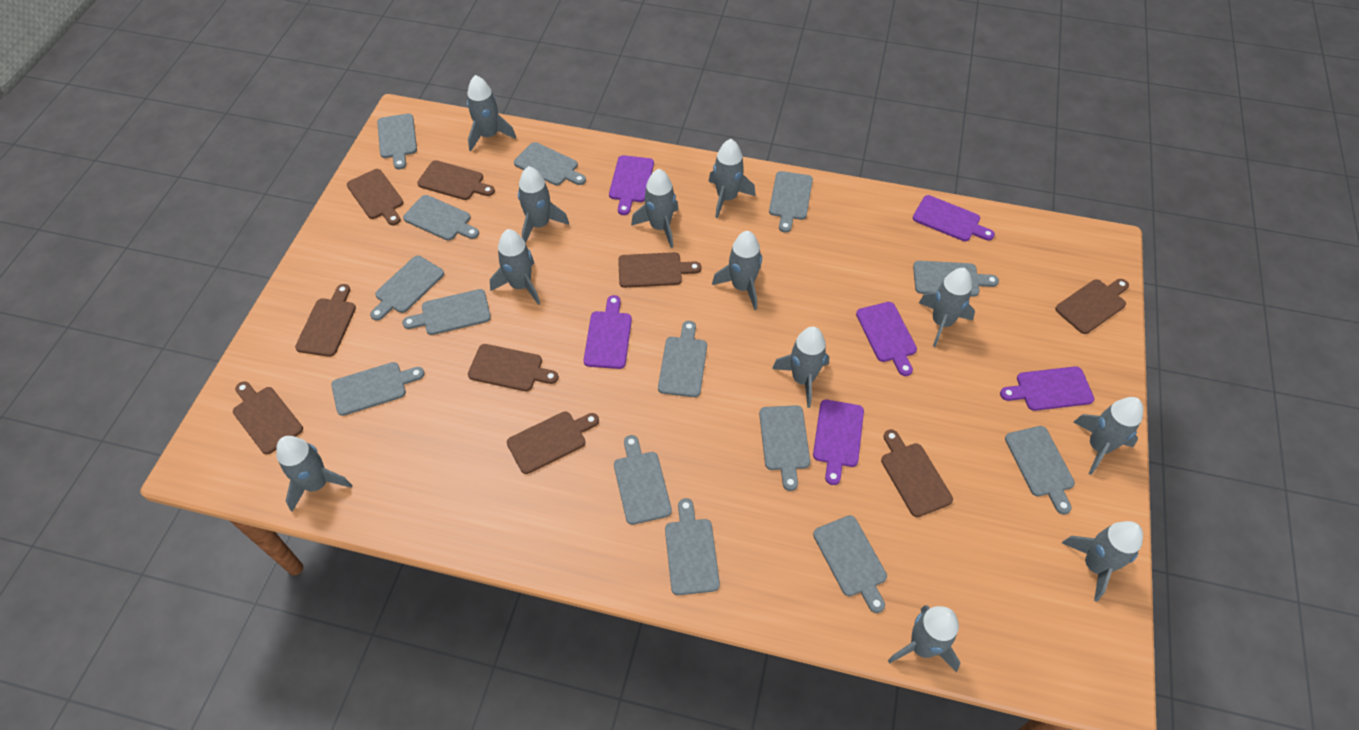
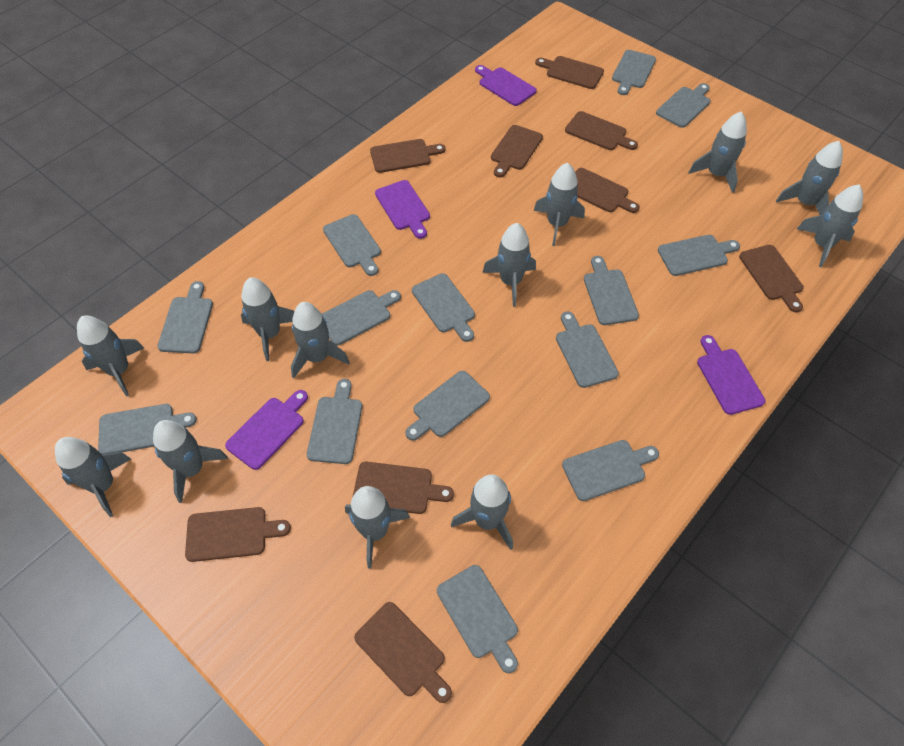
purple cutting board: 6 -> 4

